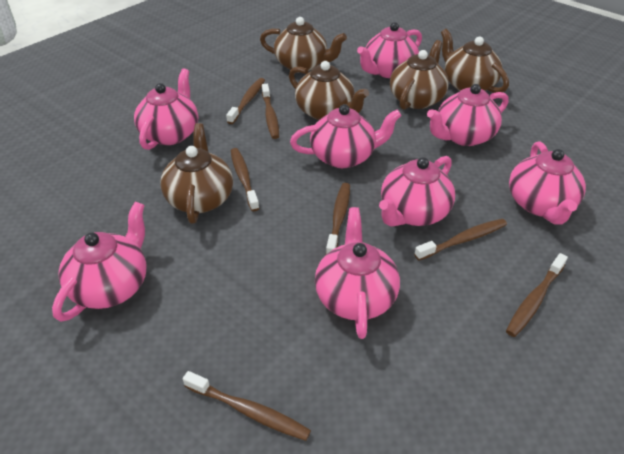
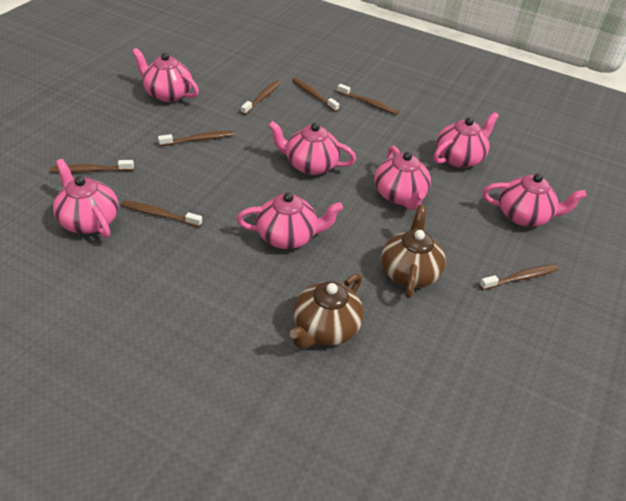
brown teapot: 5 -> 2
pink teapot: 8 -> 7

